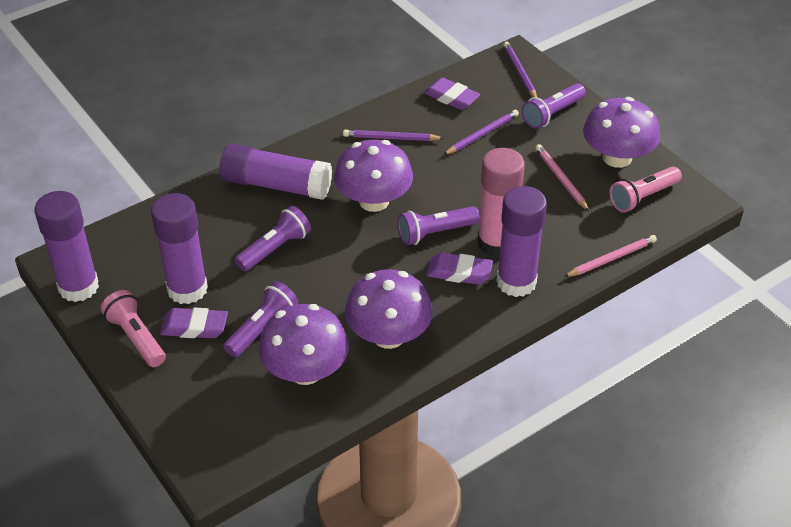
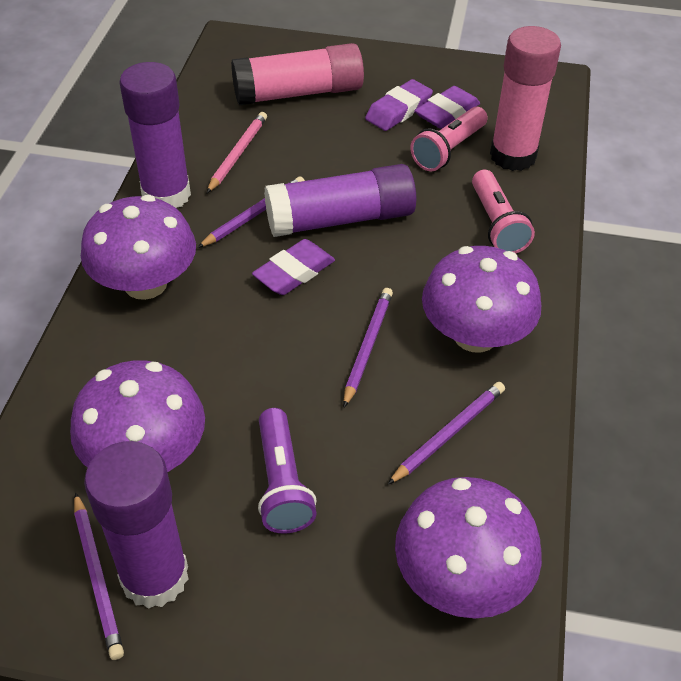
pink glue stick: 1 -> 2
pink pencil: 2 -> 1
purple flashlight: 4 -> 1
purple glue stick: 4 -> 3
purple pencil: 3 -> 4

